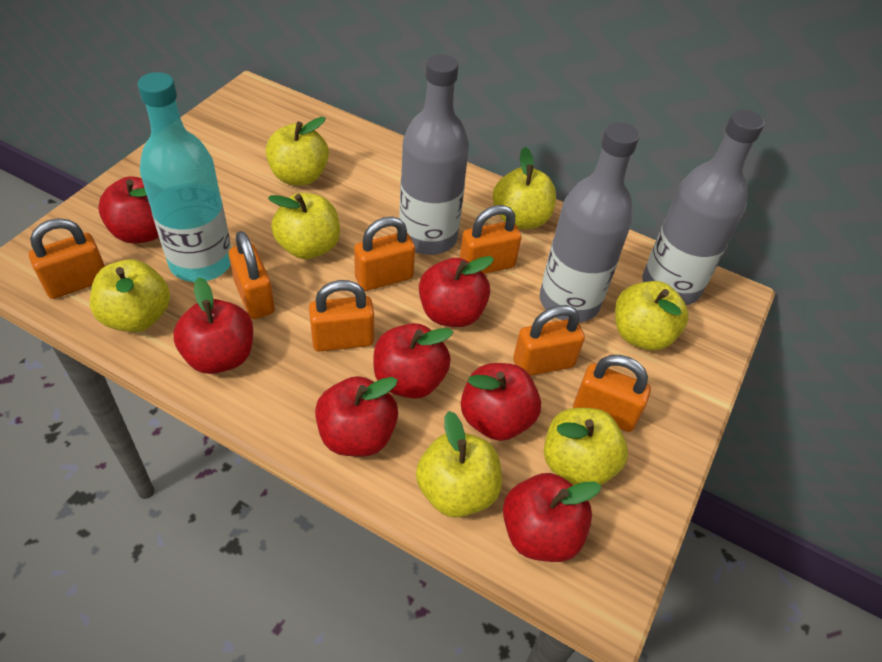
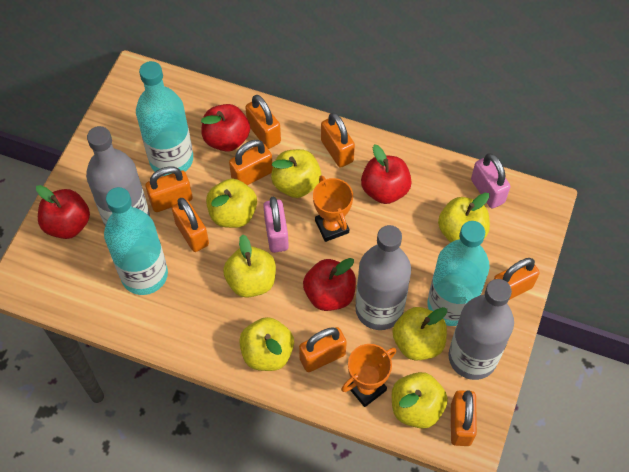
orange padlock: 7 -> 8
orange trophy: 0 -> 2
pink padlock: 0 -> 2
red apple: 7 -> 4
turquoise bottle: 1 -> 3

